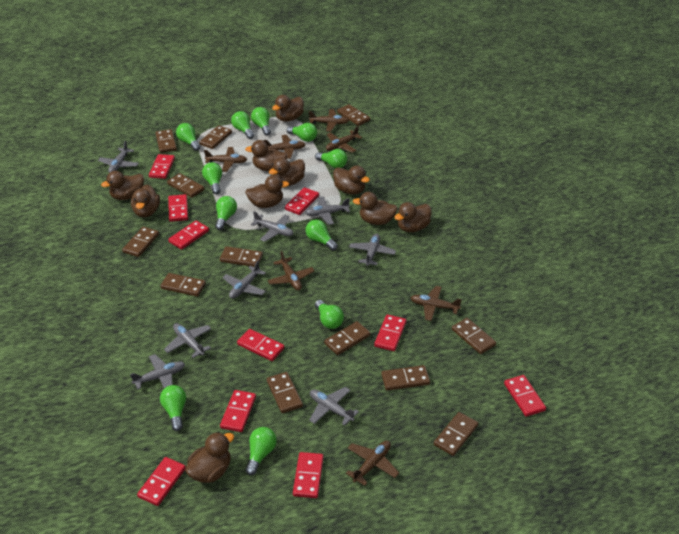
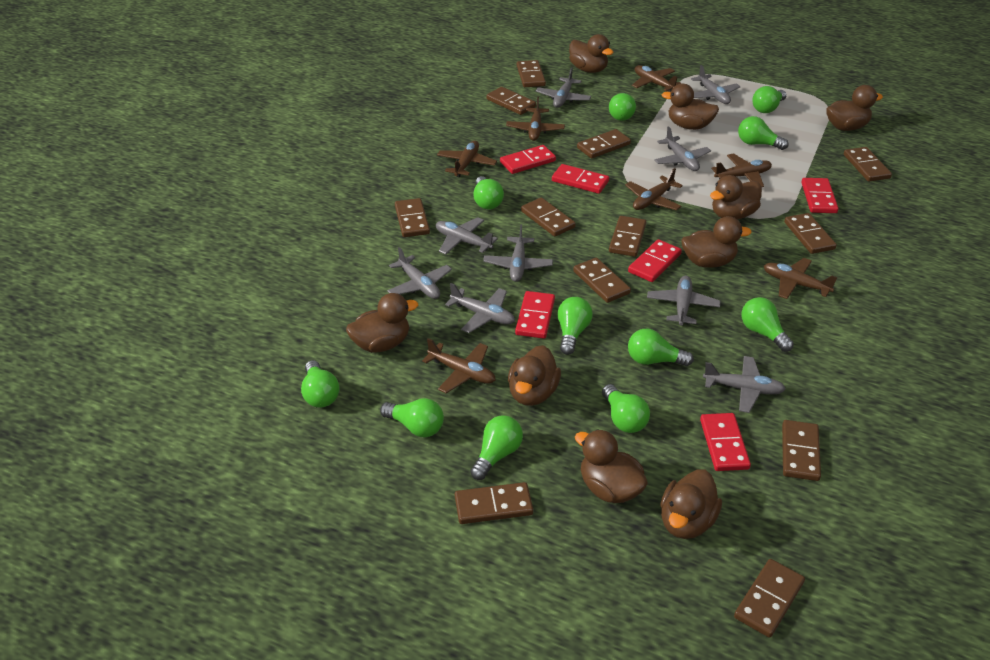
brown duck: 10 -> 9
grey plane: 8 -> 9
red domino: 10 -> 6

